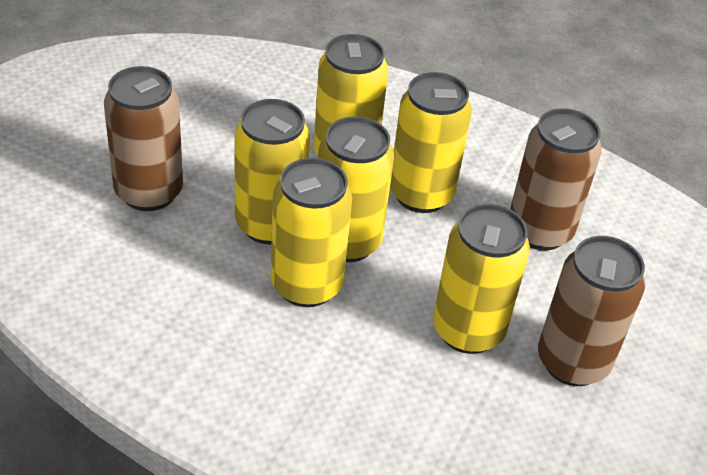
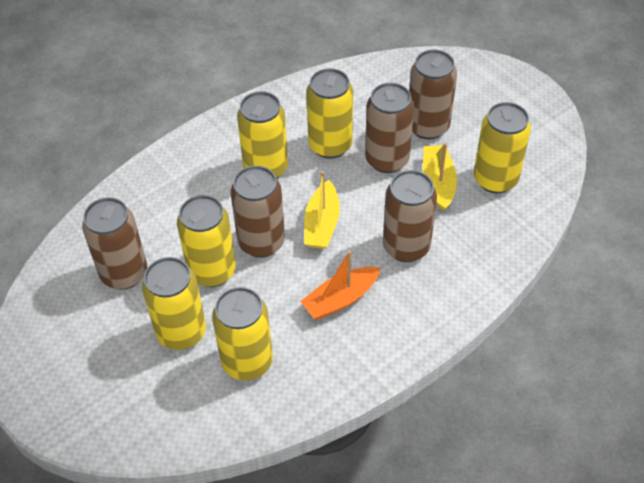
brown can: 3 -> 5
orange boat: 0 -> 1
yellow boat: 0 -> 2

